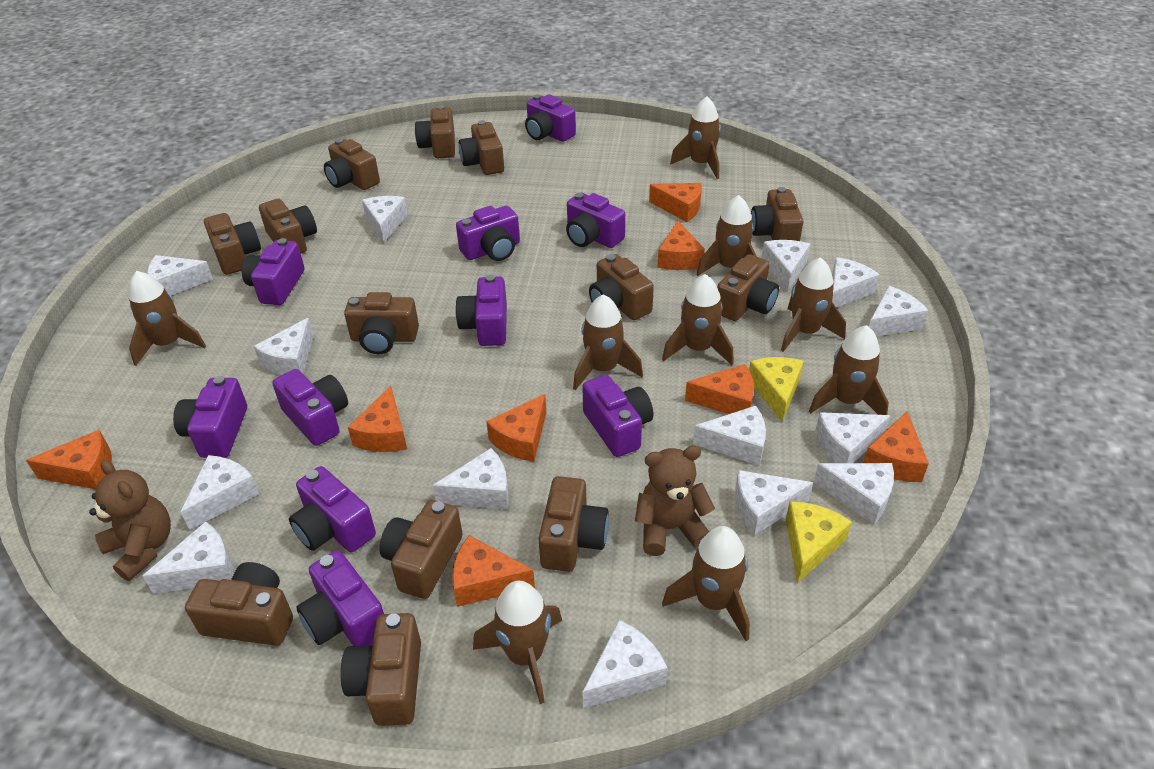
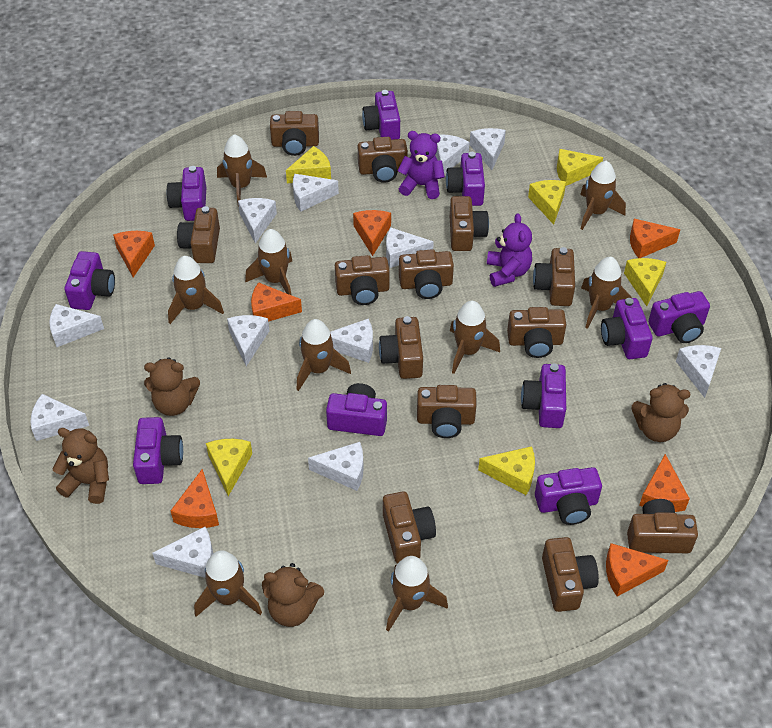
brown teddy bear: 2 -> 4
orange cheese: 8 -> 7
purple teddy bear: 0 -> 2
white cheese: 14 -> 12
yellow cheese: 2 -> 6

